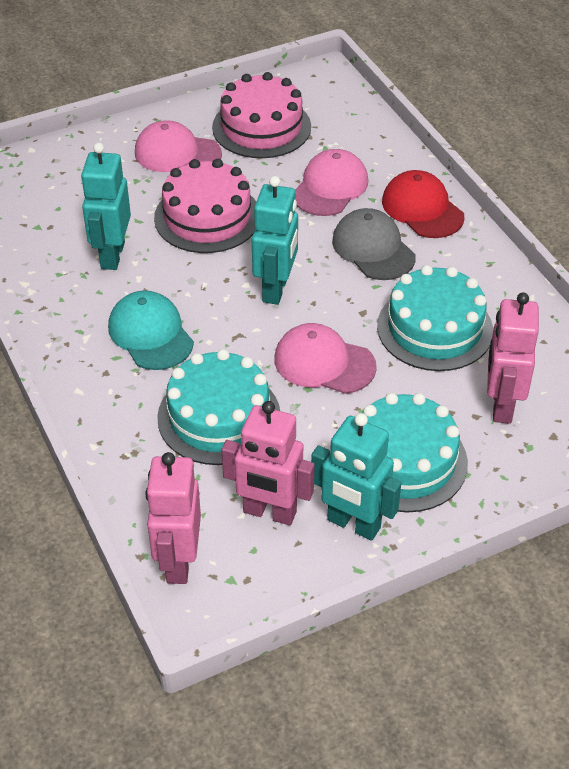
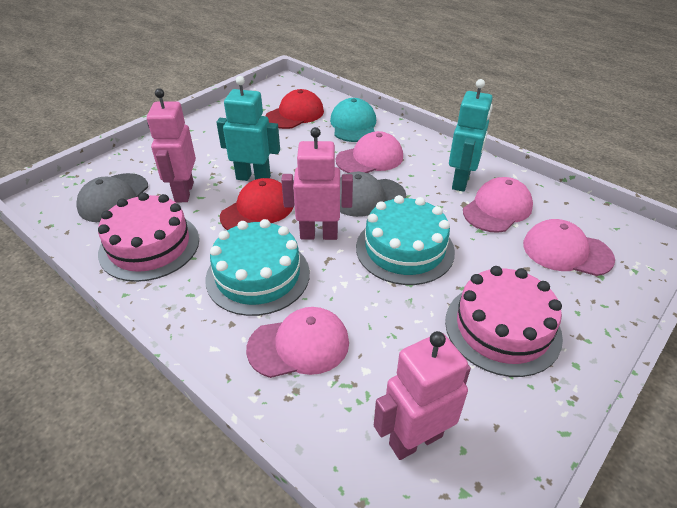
grey cap: 1 -> 2
pink cap: 3 -> 4
red cap: 1 -> 2
turquoise cake: 3 -> 2
turquoise robot: 3 -> 2

